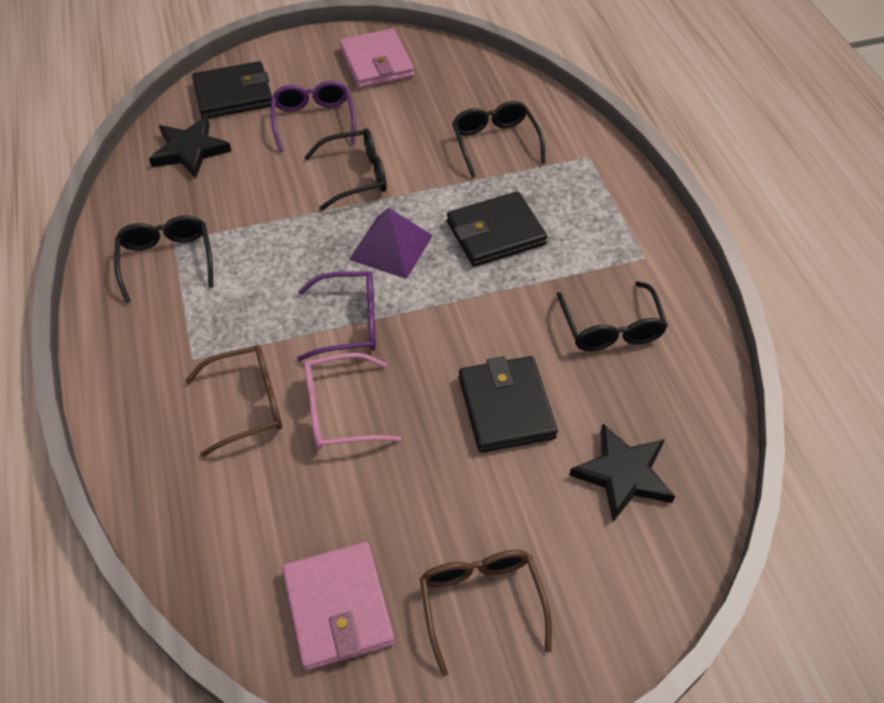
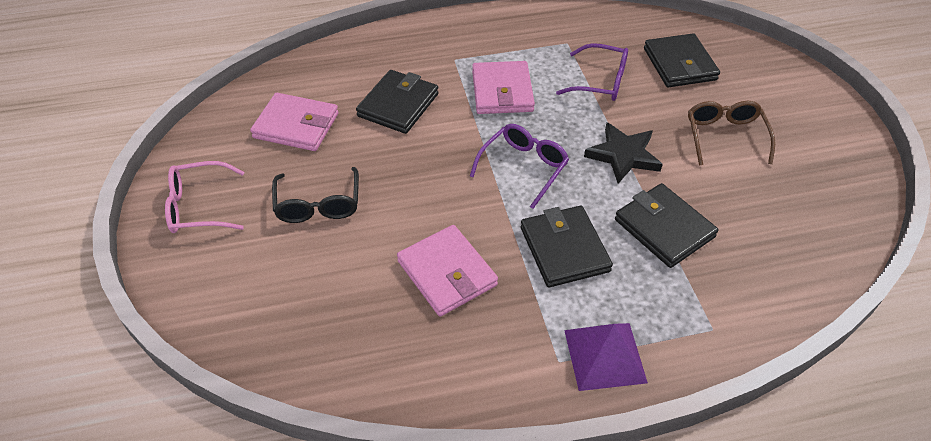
black glasses: 4 -> 1
black star: 2 -> 1
black wallet: 3 -> 4
brown glasses: 2 -> 1
pink wallet: 2 -> 3

